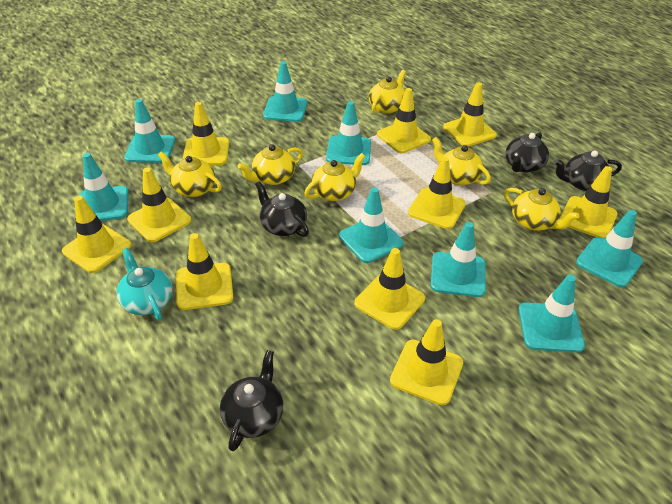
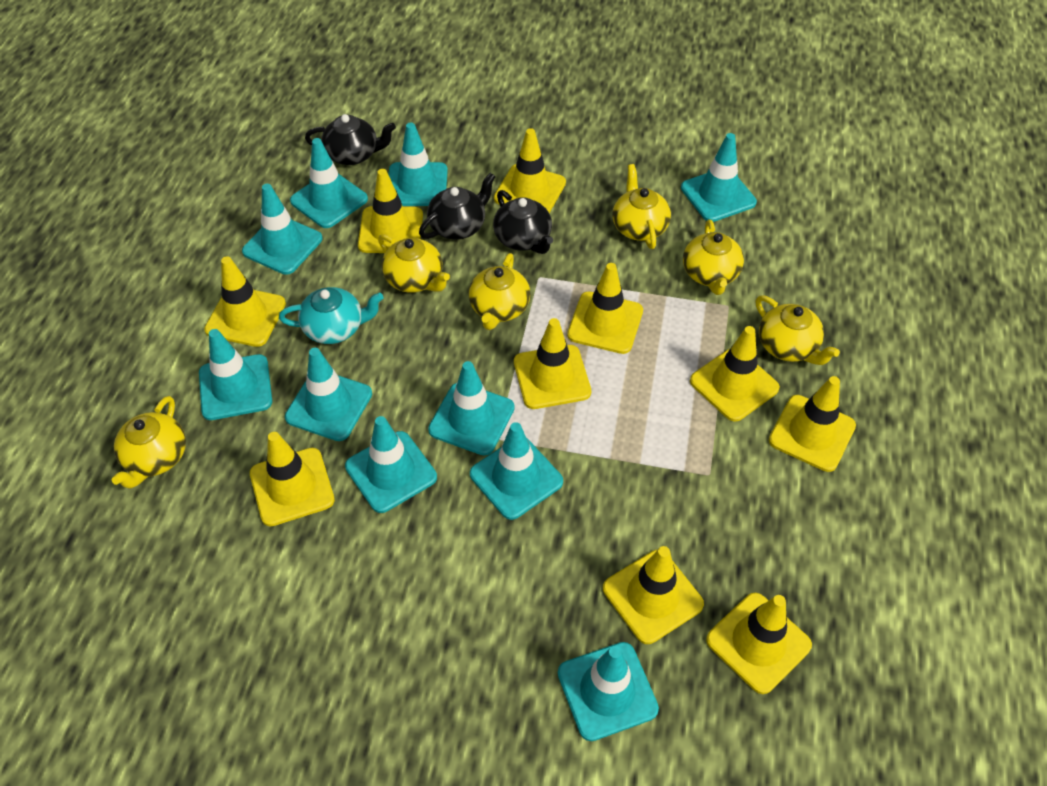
black teapot: 4 -> 3
turquoise traffic cone: 8 -> 10

